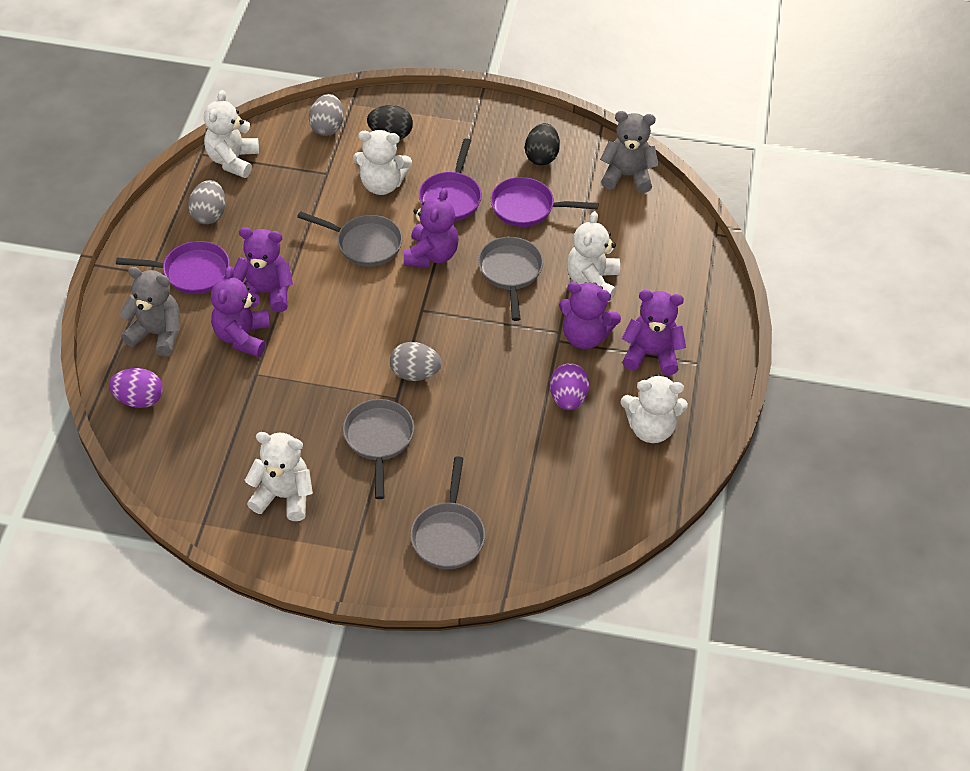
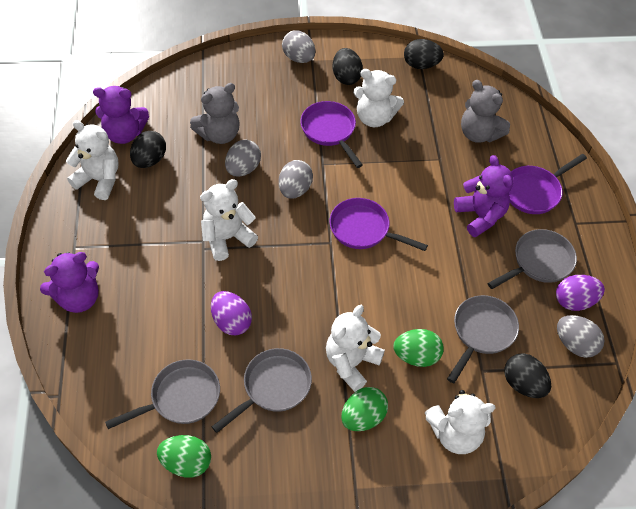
black egg: 2 -> 4
green egg: 0 -> 3
grey egg: 3 -> 4
purple teddy bear: 5 -> 3

